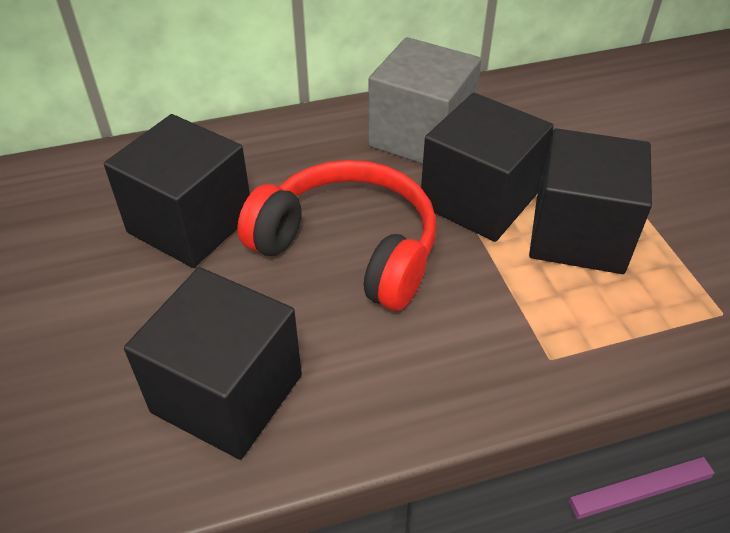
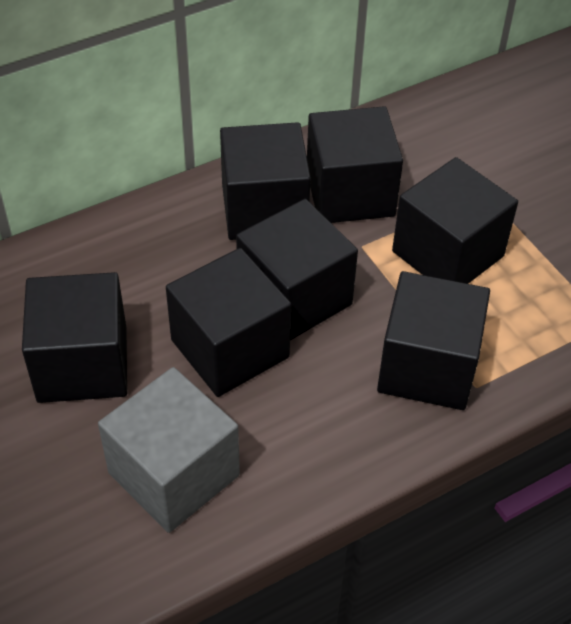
black cube: 4 -> 7
red headphones: 1 -> 0

